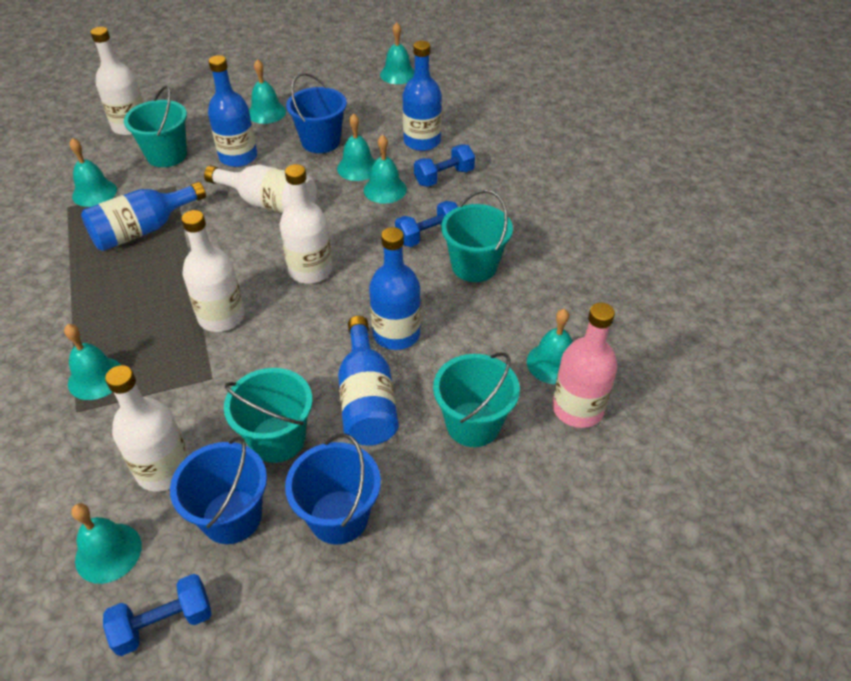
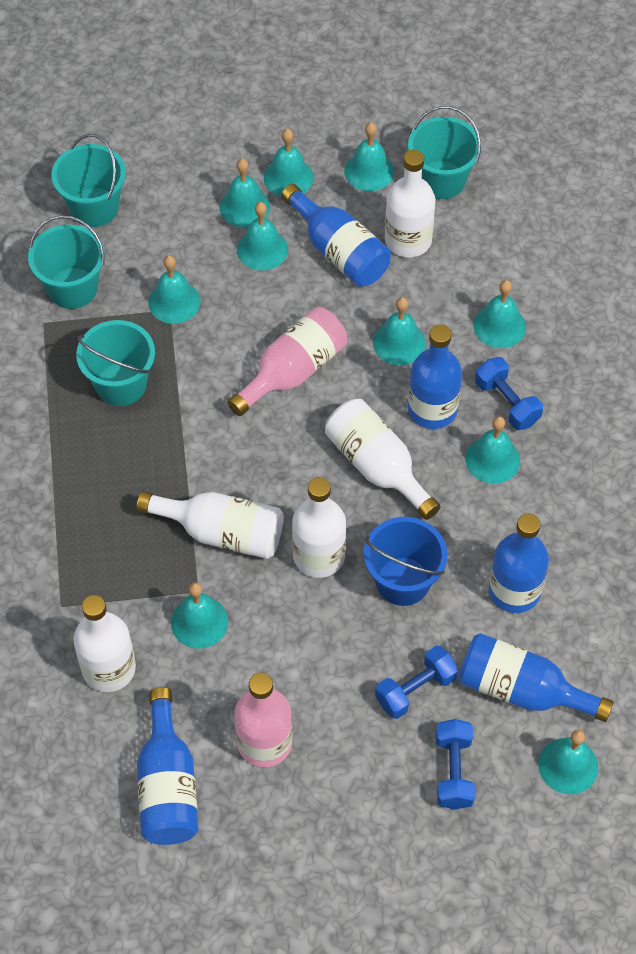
blue bucket: 3 -> 1
pink bottle: 1 -> 2
turquoise bell: 8 -> 10

